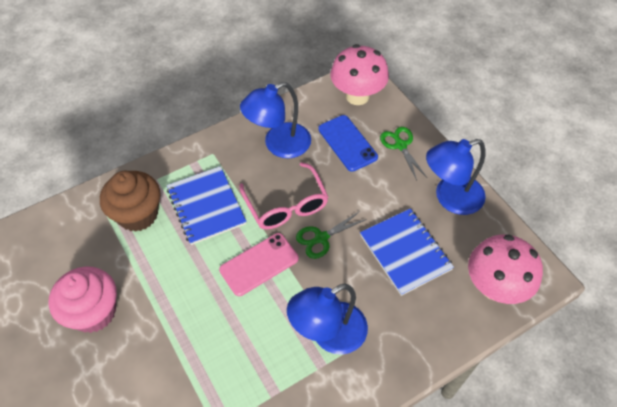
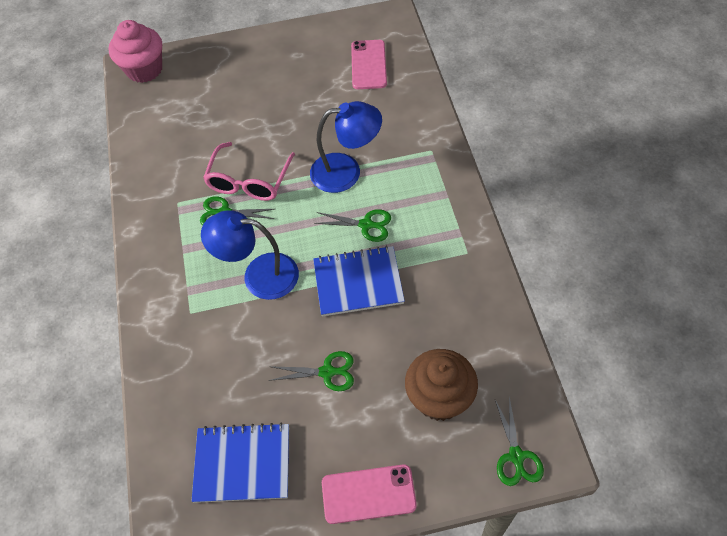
blue lamp: 3 -> 2
blue phone: 1 -> 0
green scissors: 2 -> 4
pink mushroom: 2 -> 0
pink phone: 1 -> 2

